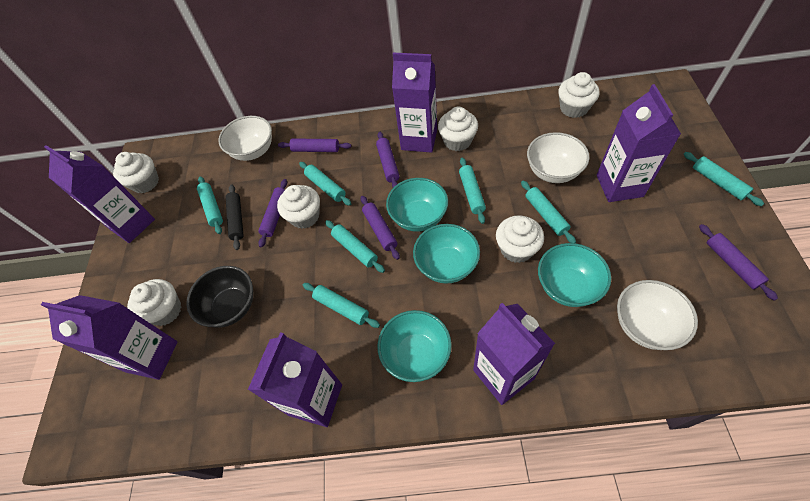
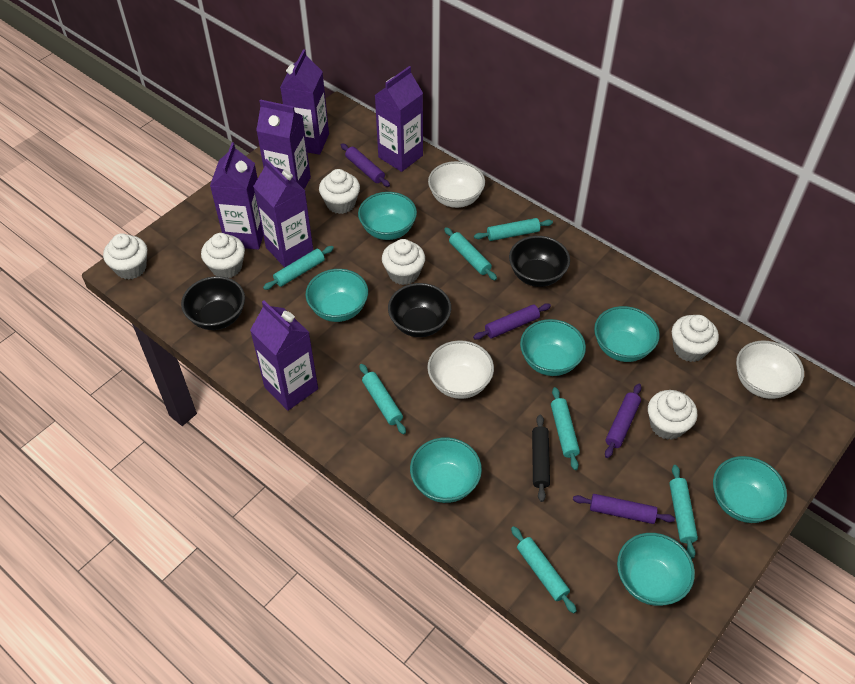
black bowl: 1 -> 3
purple rolling pin: 5 -> 4
turquoise bowl: 4 -> 7

